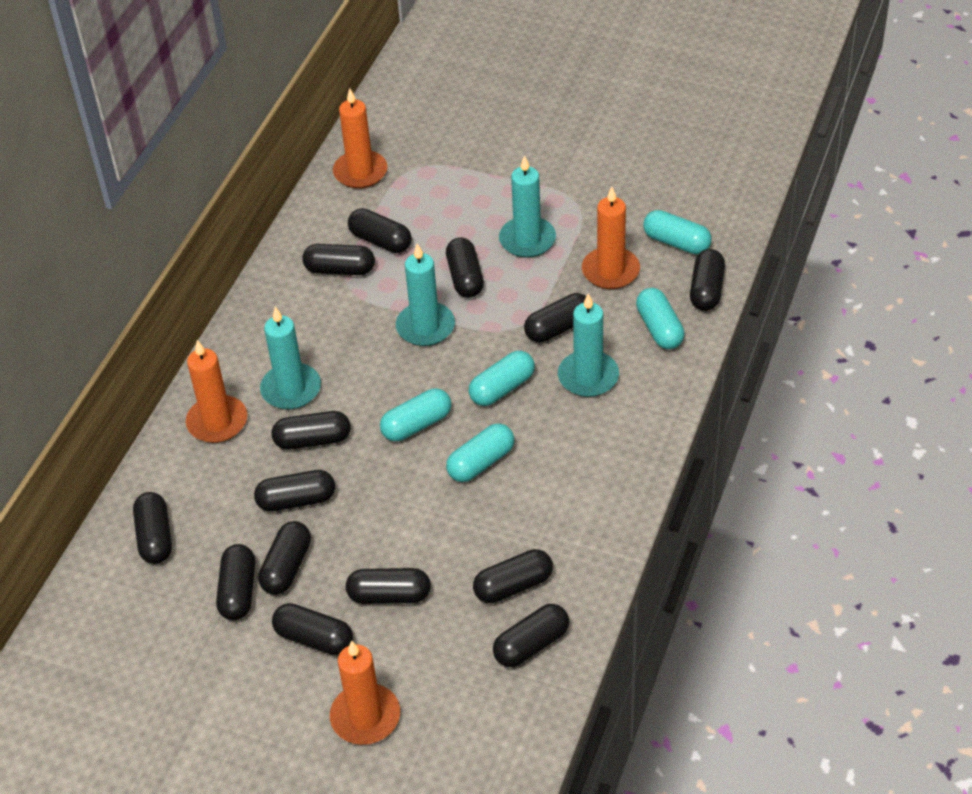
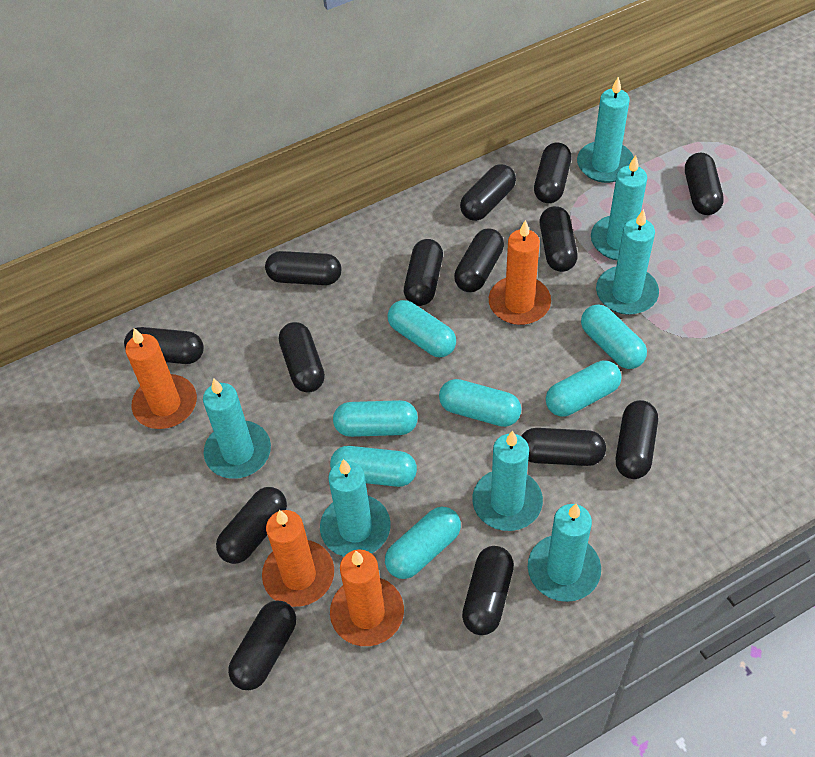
turquoise candle: 4 -> 7
turquoise capsule: 5 -> 7

